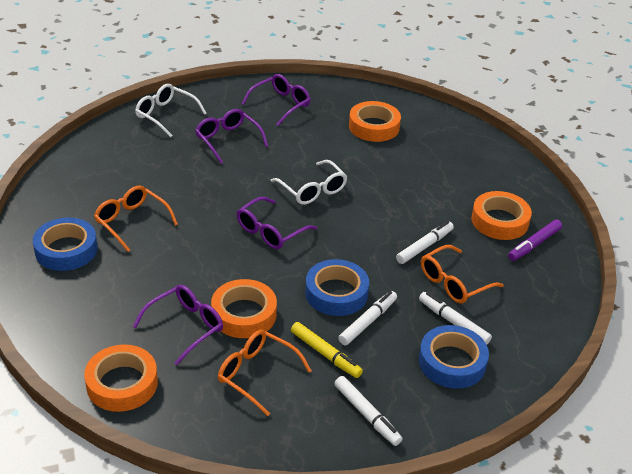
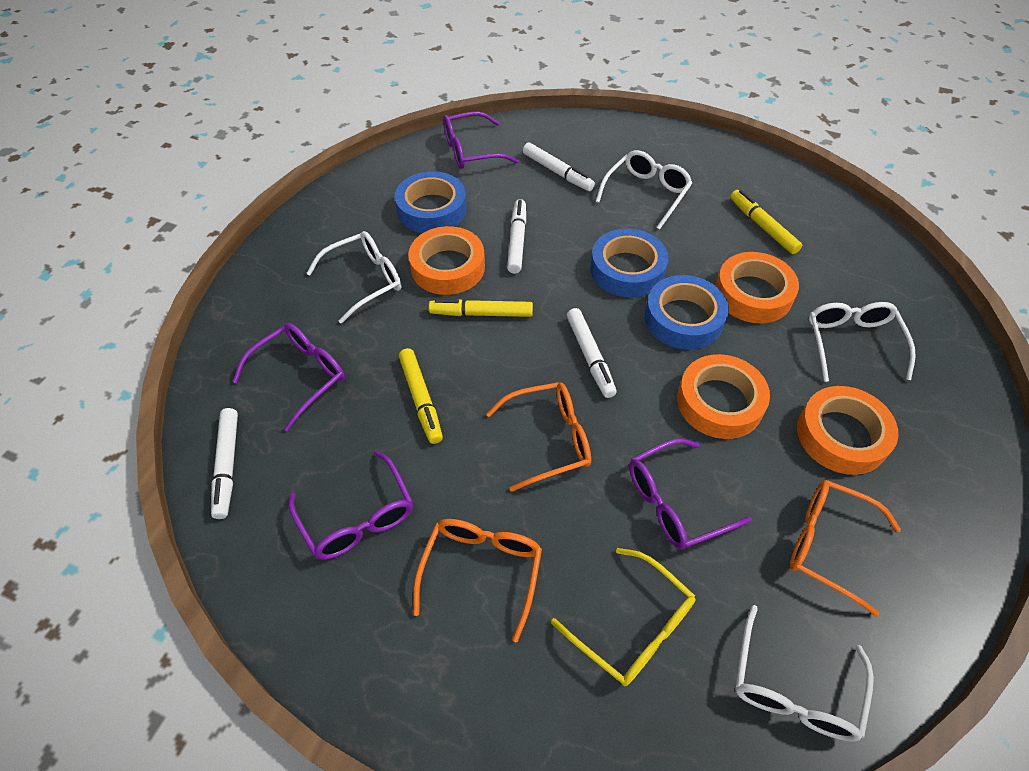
purple marker: 1 -> 0
white glasses: 2 -> 4
yellow glasses: 0 -> 1
yellow marker: 1 -> 3

